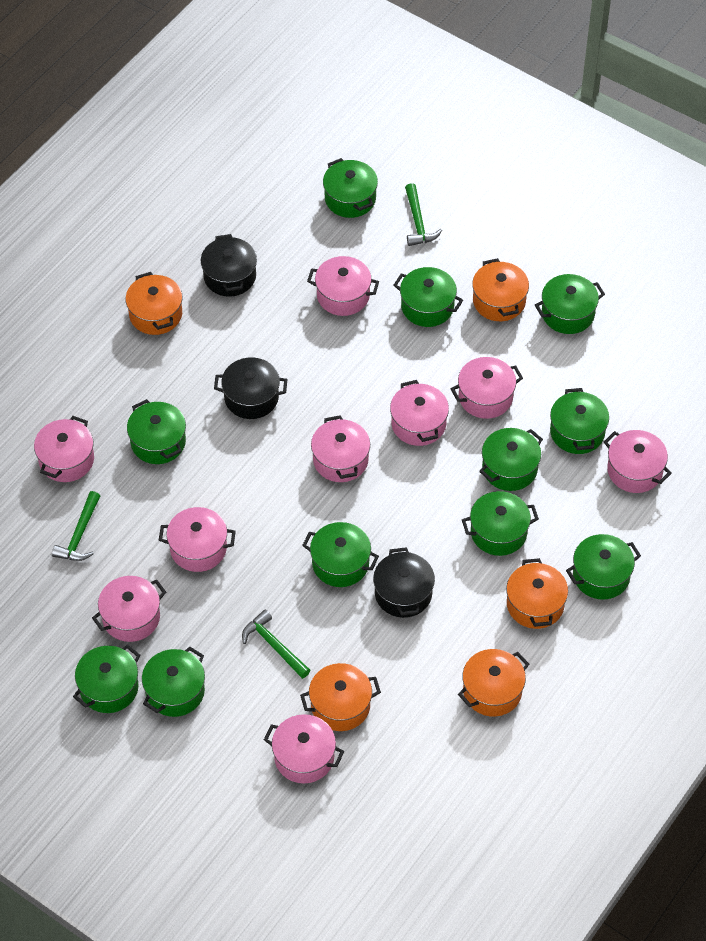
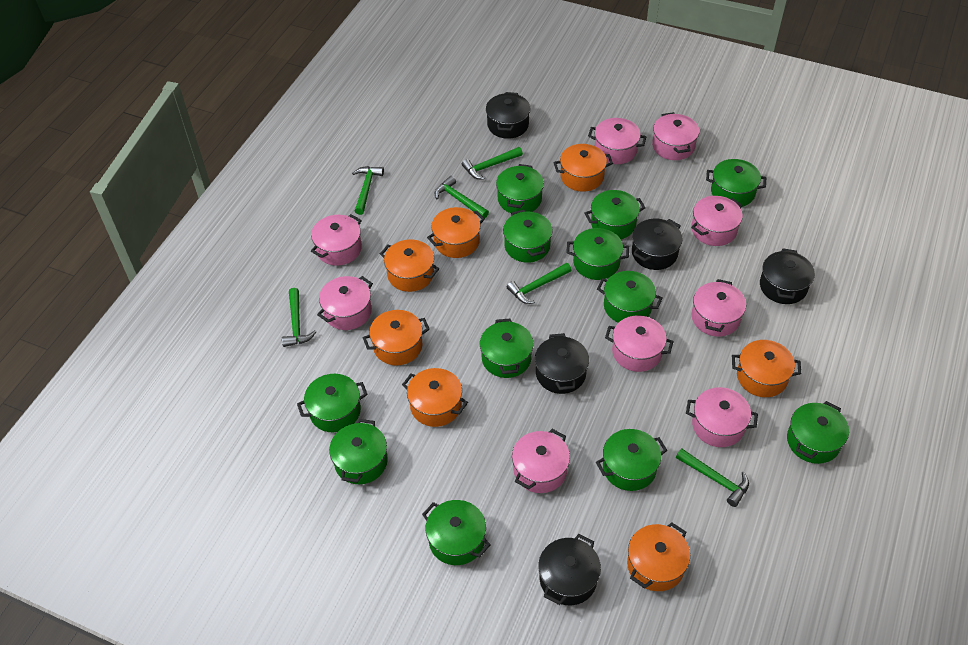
black pot: 3 -> 5
green hammer: 3 -> 6
green pot: 11 -> 12
orange pot: 5 -> 7

